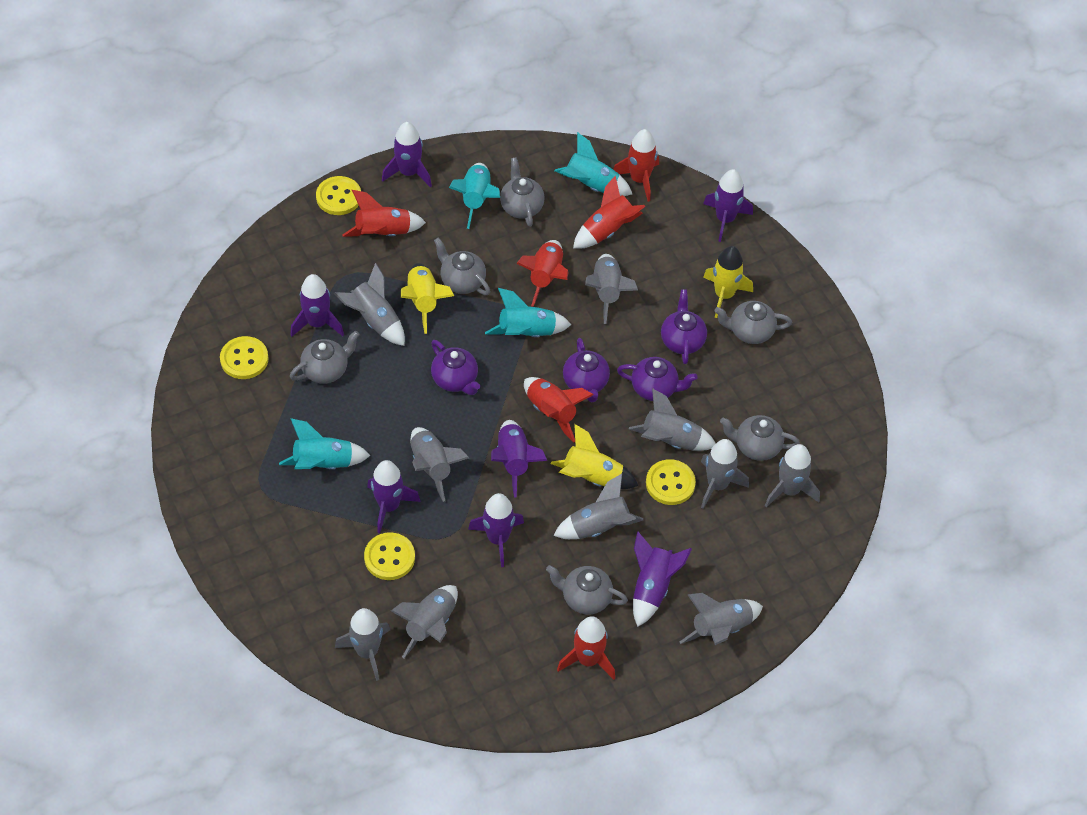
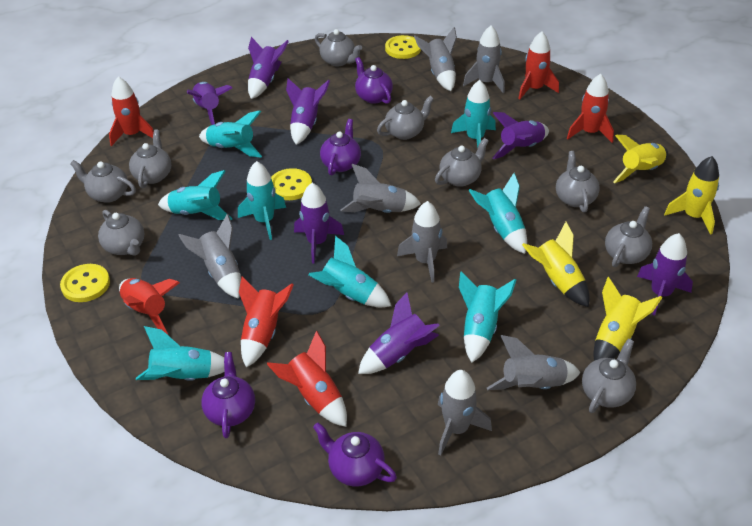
grey rocket: 10 -> 7
grey teapot: 6 -> 9
turquoise rocket: 4 -> 8
yellow button: 4 -> 3
yellow rocket: 3 -> 4

